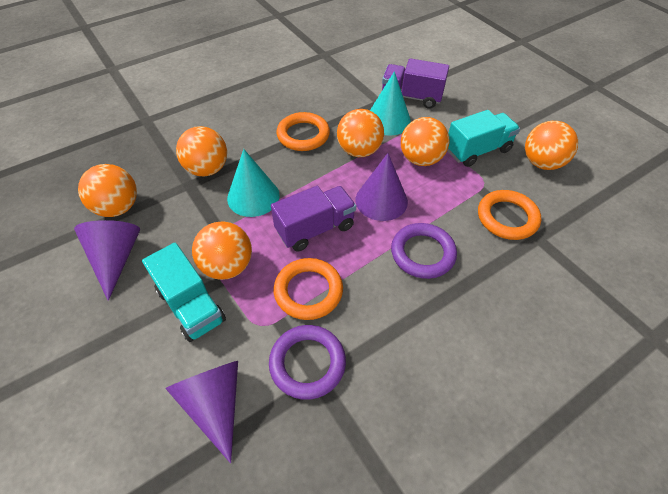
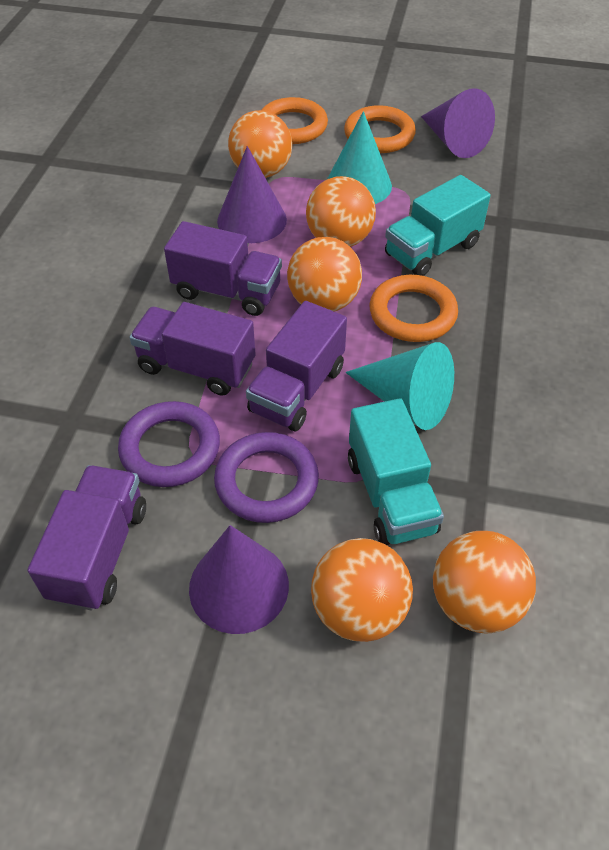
orange ball: 6 -> 5
purple truck: 2 -> 4

